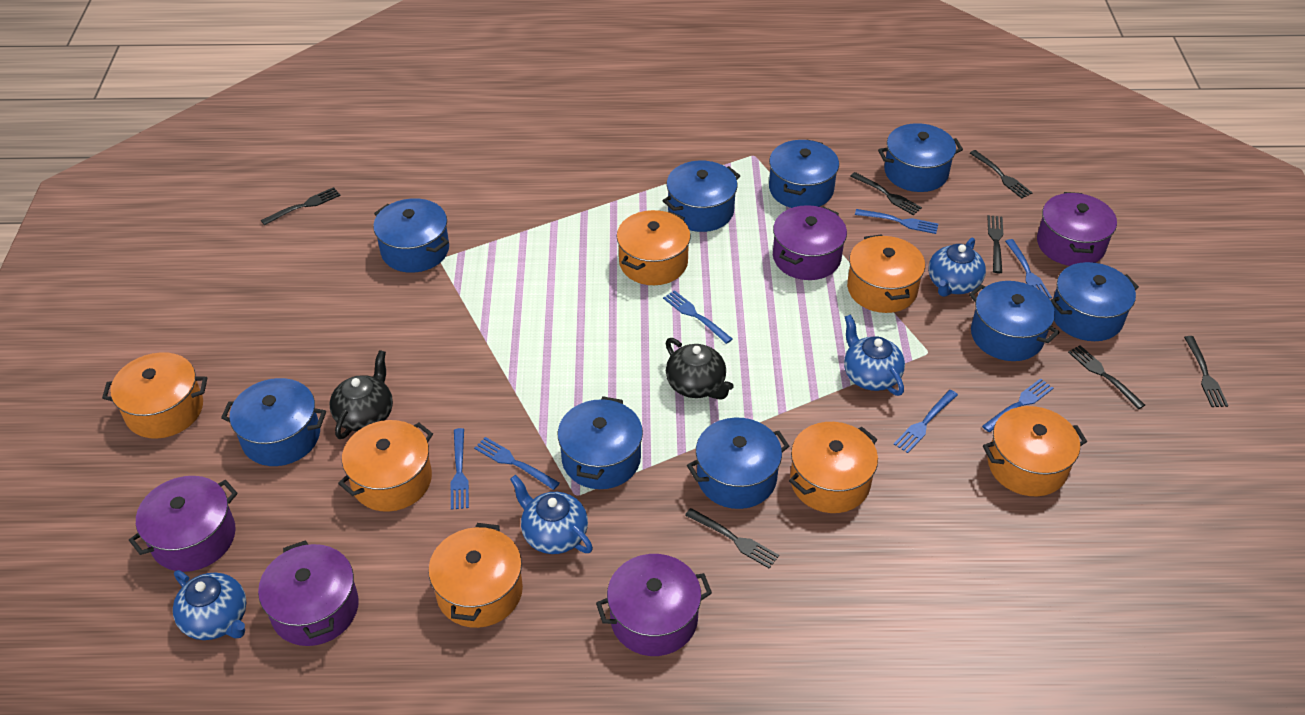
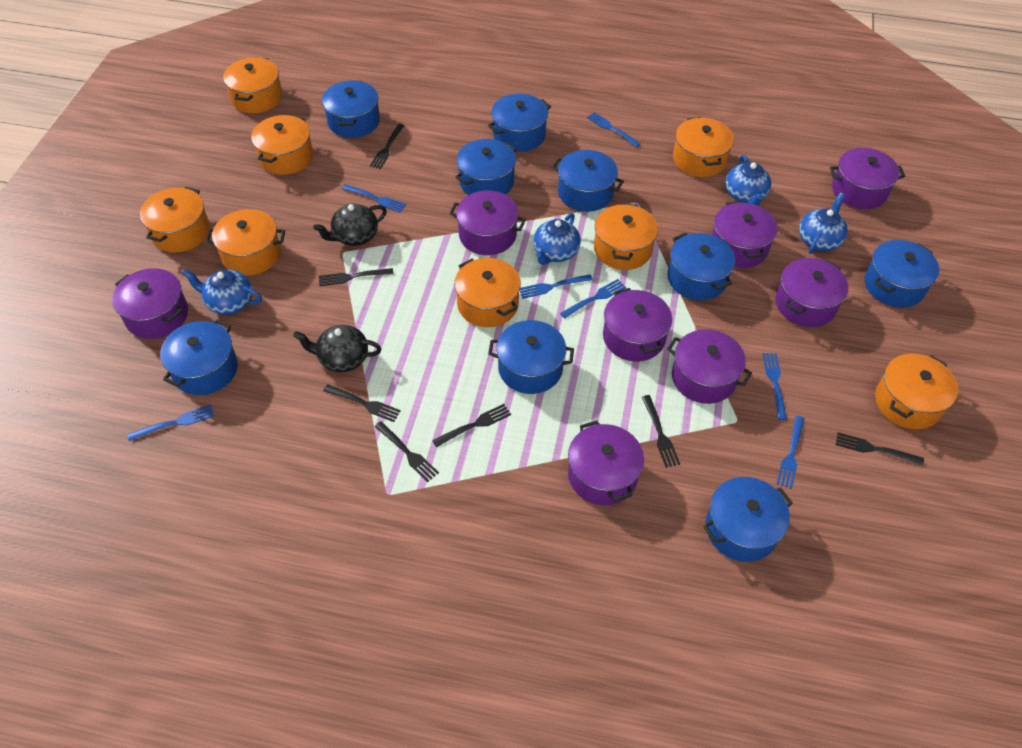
orange pot: 7 -> 8
purple pot: 5 -> 8

